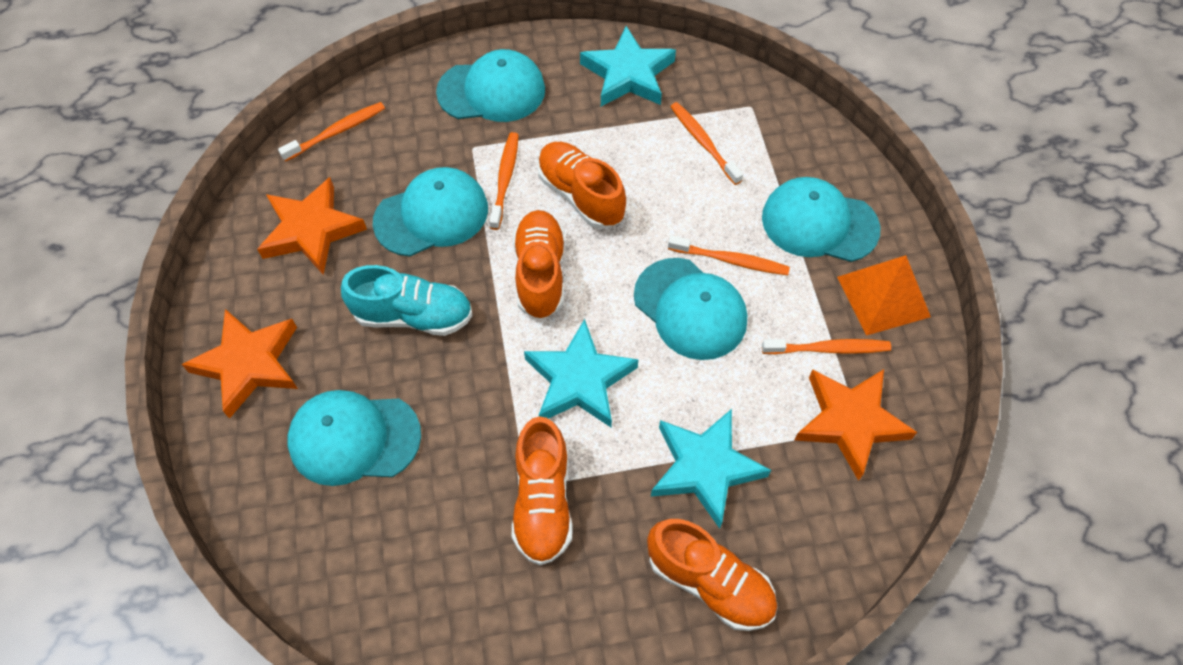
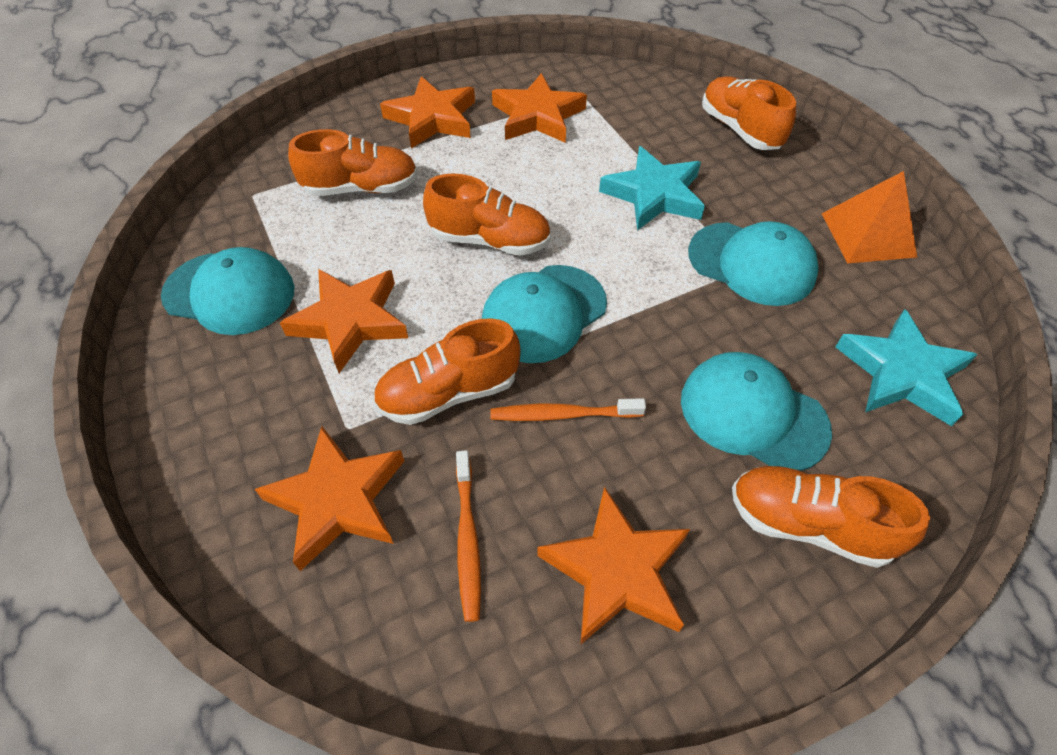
orange shoe: 4 -> 5
orange star: 3 -> 5
orange toothbrush: 5 -> 2
turquoise cap: 5 -> 4
turquoise shoe: 1 -> 0
turquoise star: 3 -> 2

